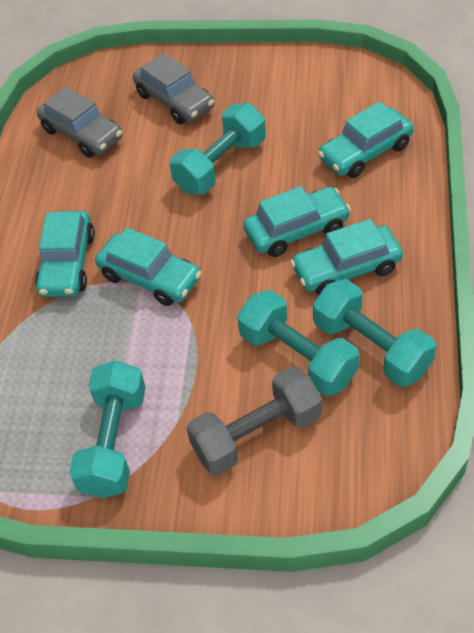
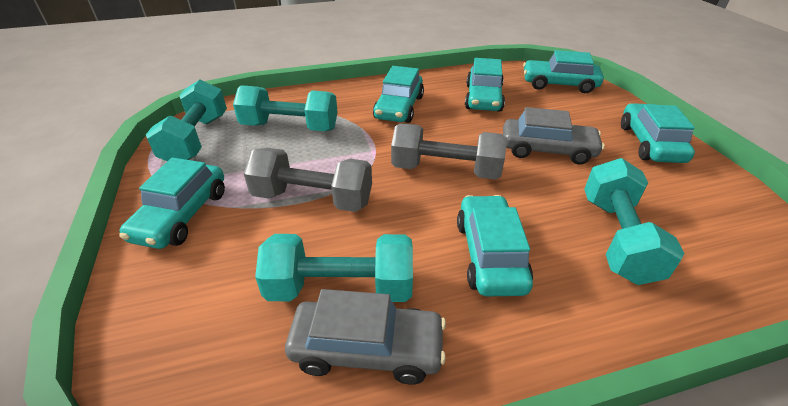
grey dumbbell: 1 -> 2
turquoise car: 5 -> 6

